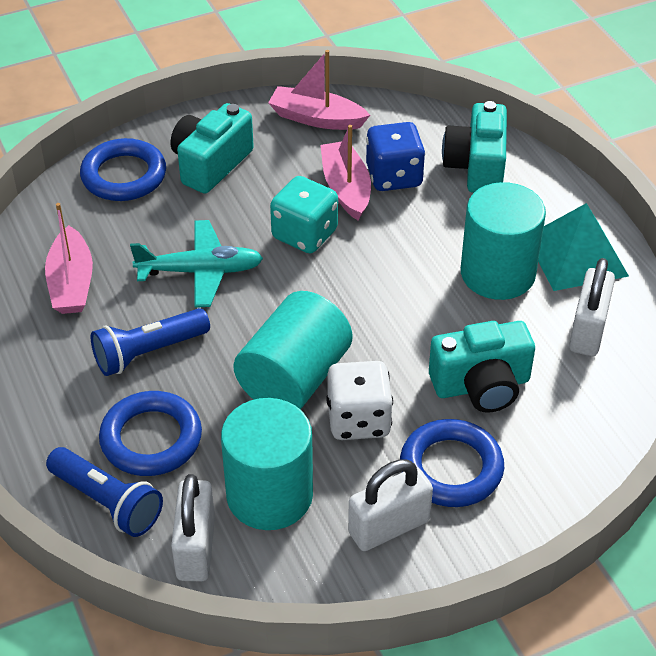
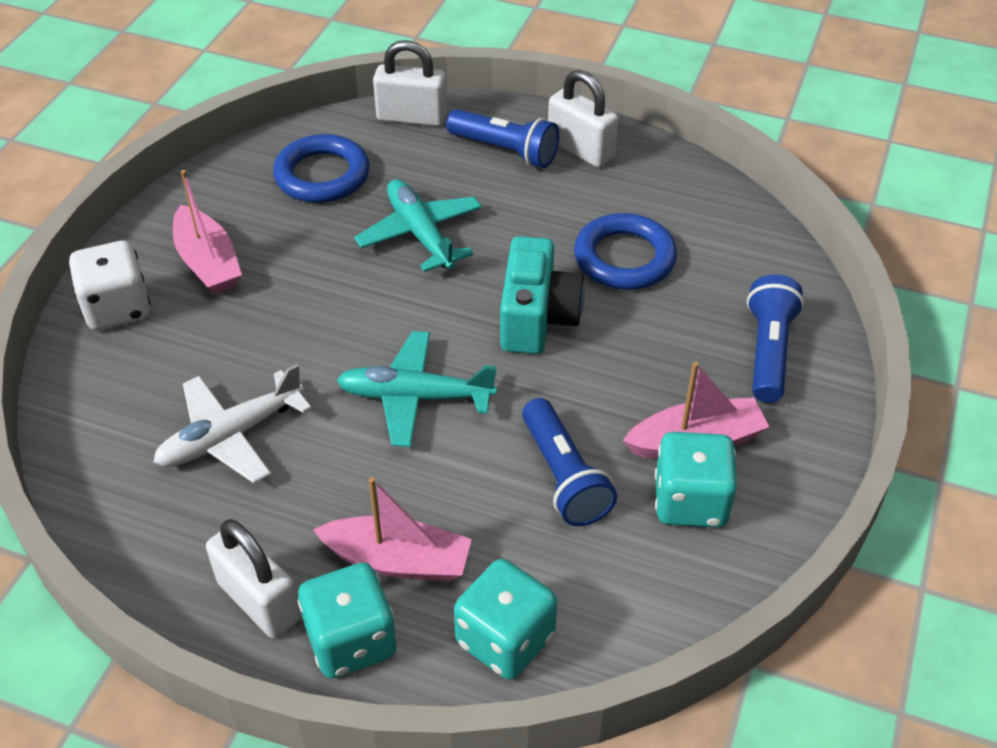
blue dice: 1 -> 0
blue flashlight: 2 -> 3
blue ring: 3 -> 2
turquoise camera: 3 -> 1
turquoise cylinder: 3 -> 0
turquoise dice: 1 -> 3
turquoise plane: 1 -> 2
turquoise pyramid: 1 -> 0
white plane: 0 -> 1

